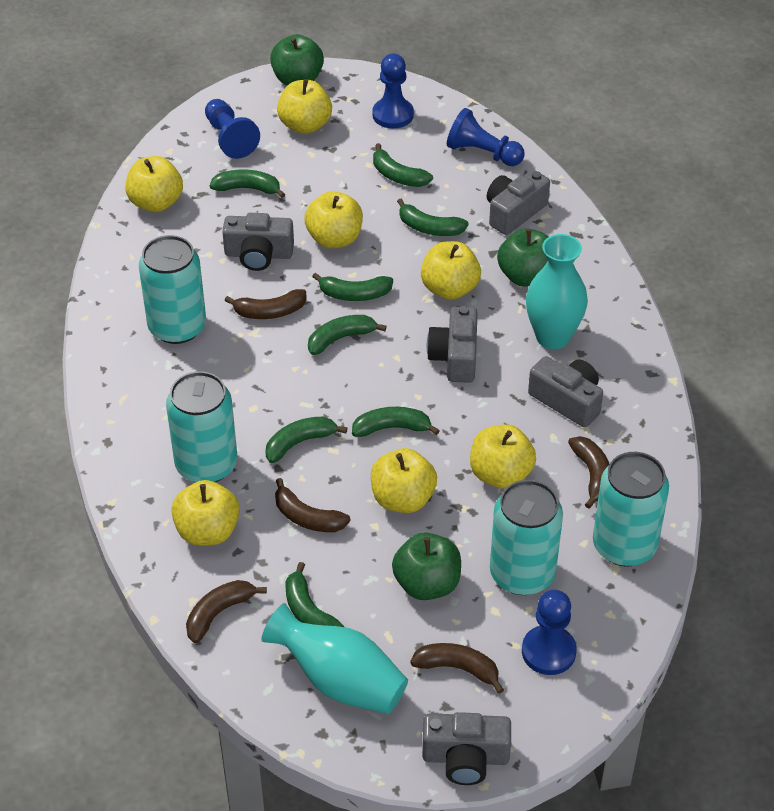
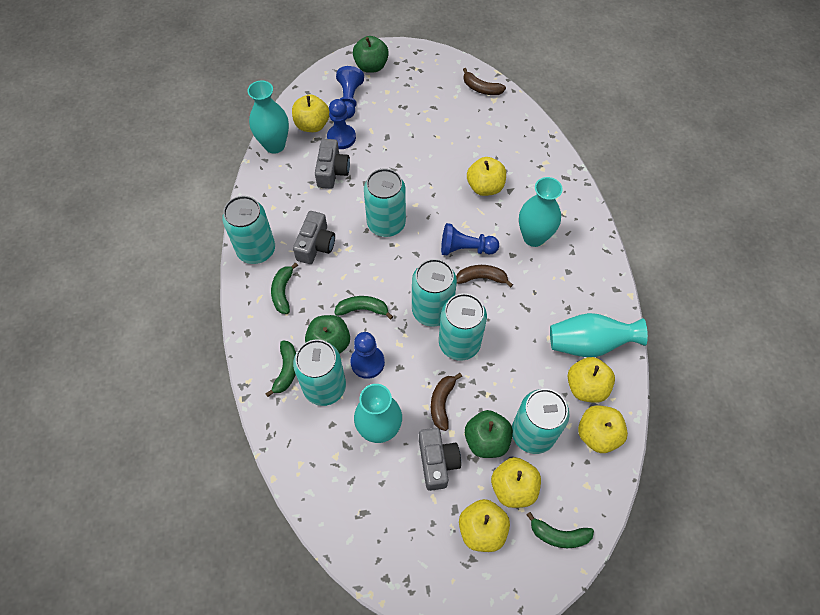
brown banana: 5 -> 3
green banana: 8 -> 4
grey camera: 5 -> 3
turquoise can: 4 -> 6
turquoise vase: 2 -> 4
yellow apple: 7 -> 6

